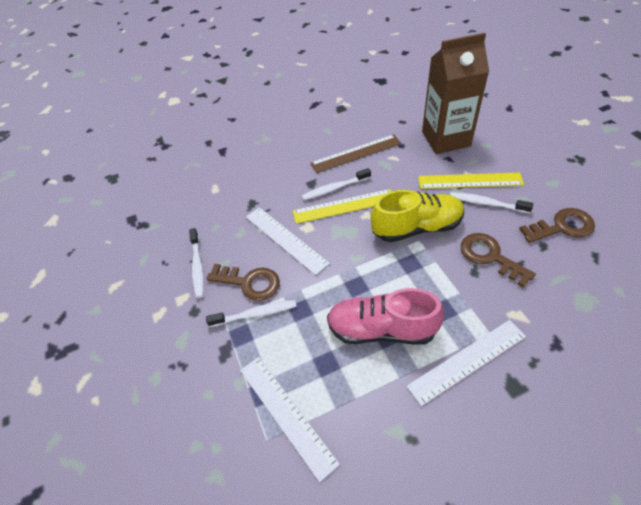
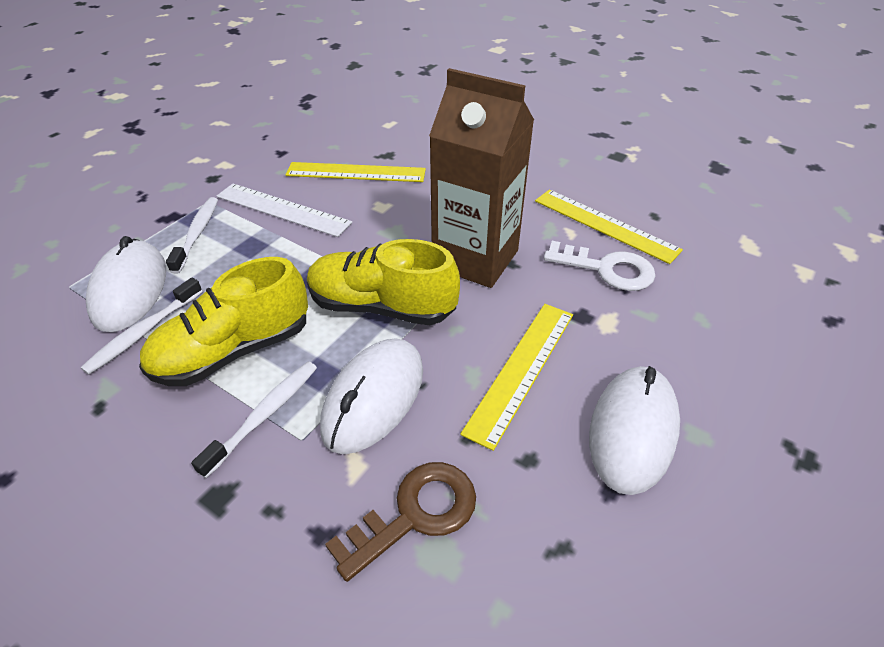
brown key: 3 -> 1
brown ruler: 1 -> 0
pink shoe: 1 -> 0
white key: 0 -> 1
white mouse: 0 -> 3
white ruler: 3 -> 1
white toothbrush: 4 -> 3
yellow ruler: 2 -> 3
yellow shoe: 1 -> 2

